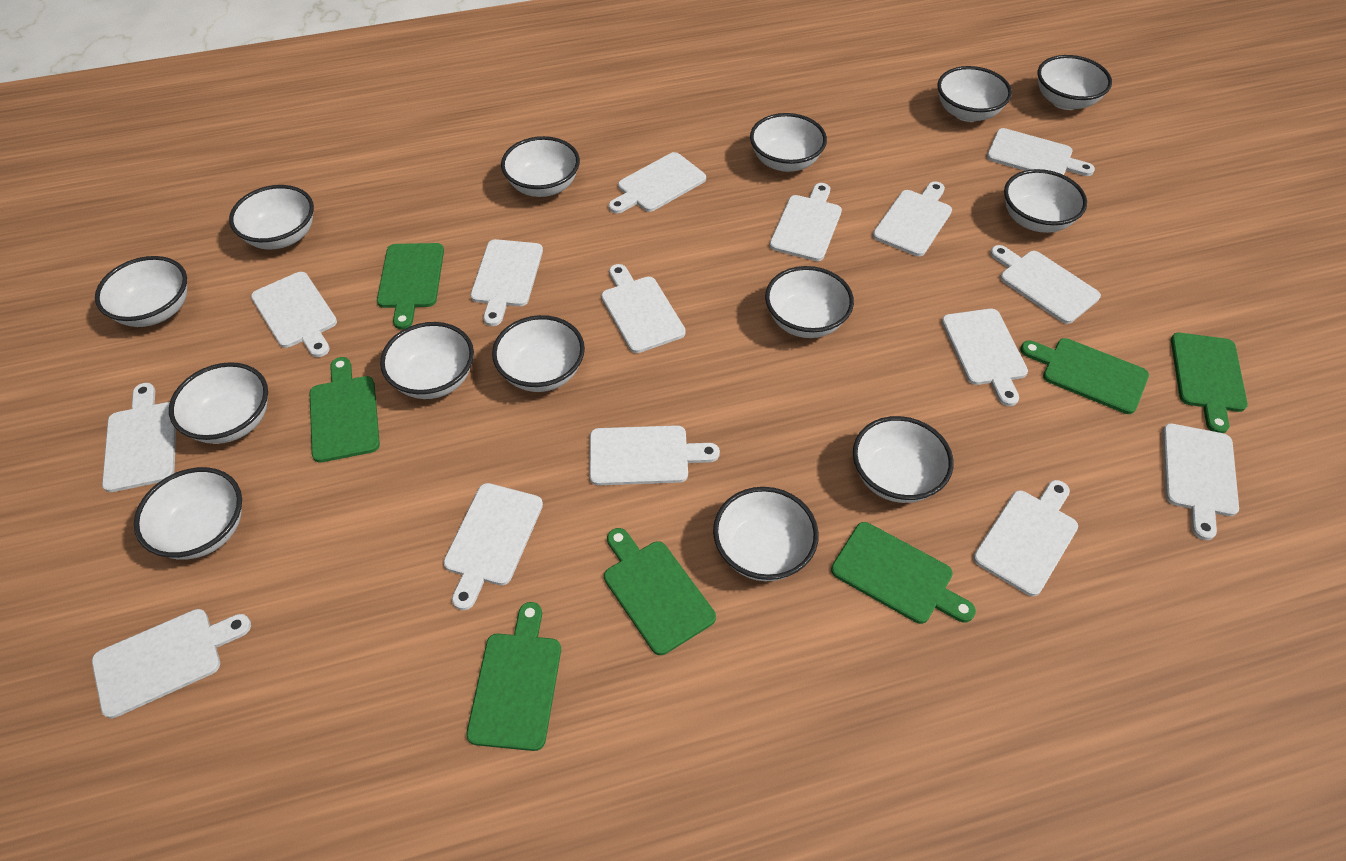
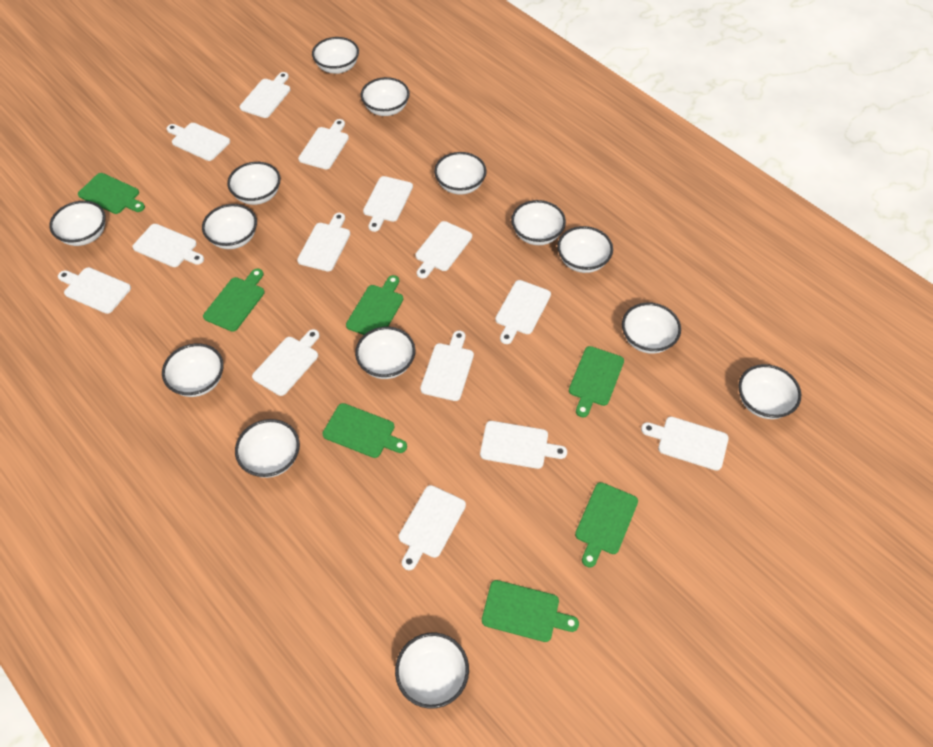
white cutting board: 15 -> 14

